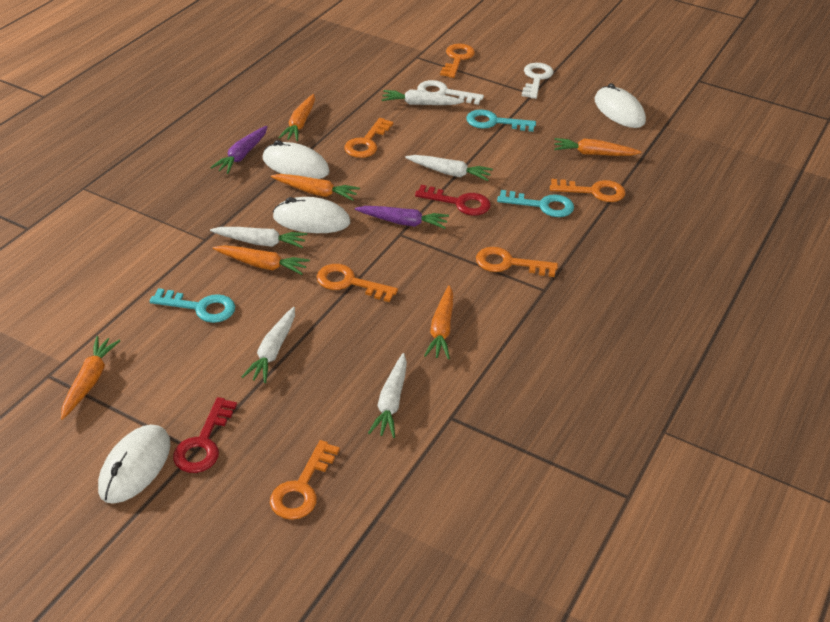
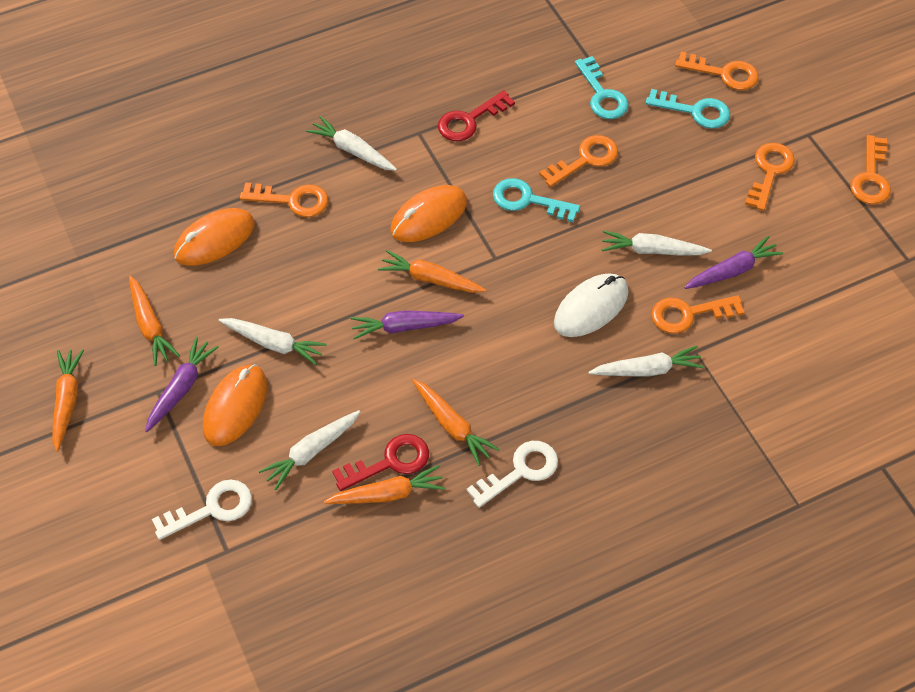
orange carrot: 6 -> 5
orange mouse: 0 -> 3
purple carrot: 2 -> 3
white mouse: 4 -> 1

